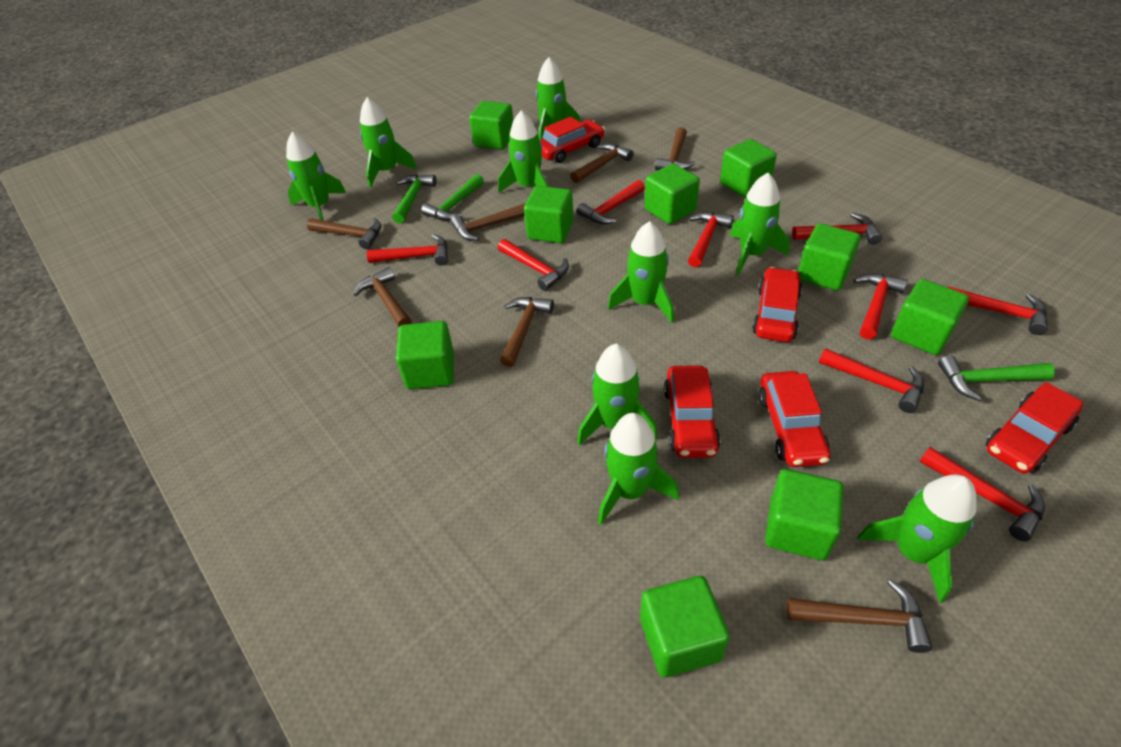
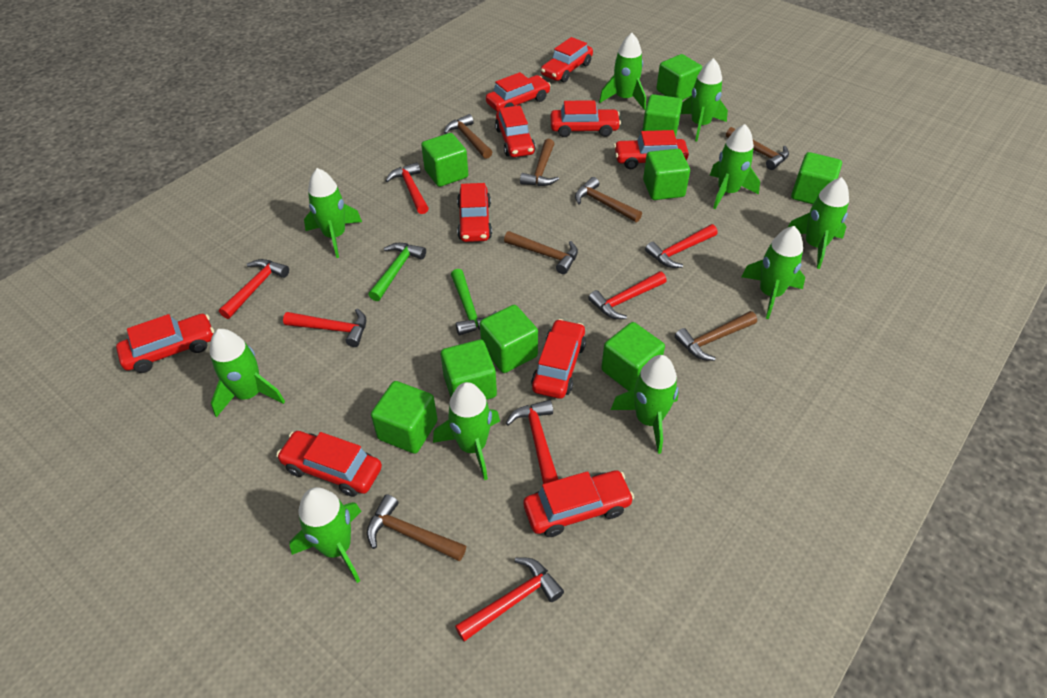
green hammer: 3 -> 2
green rocket: 9 -> 10
red car: 5 -> 10
red hammer: 9 -> 7

